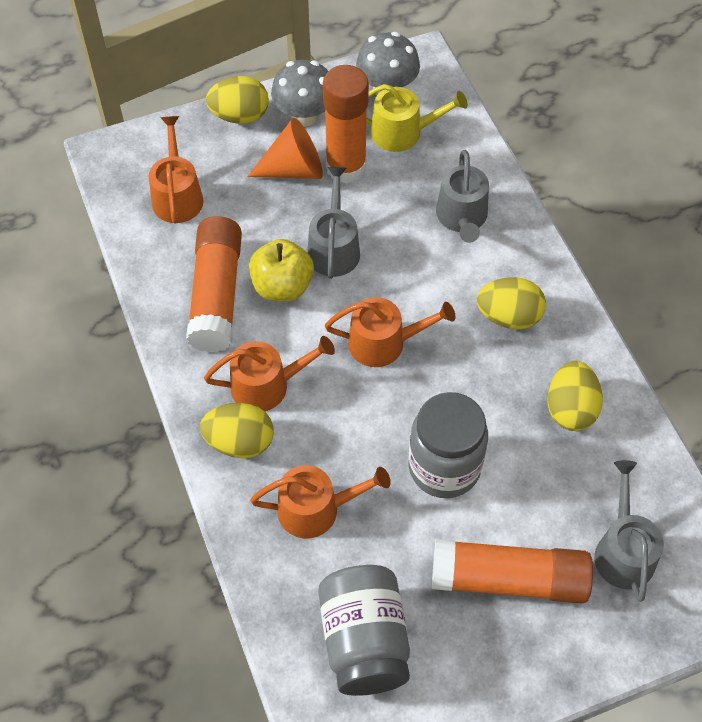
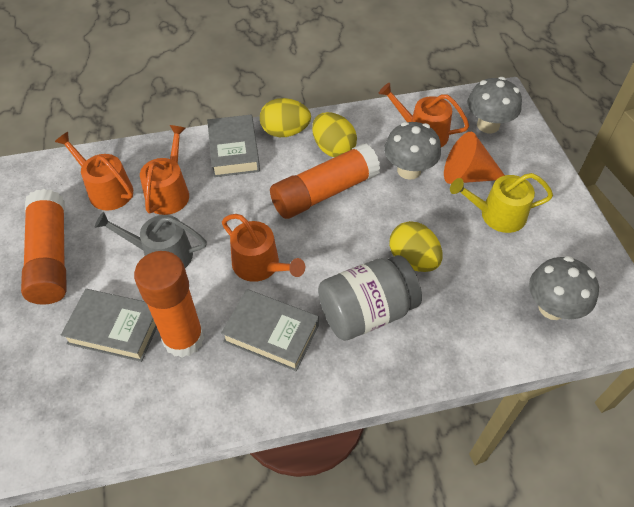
grey book: 0 -> 3
grey jar: 2 -> 1
grey mushroom: 2 -> 3
grey watering can: 3 -> 1
yellow apple: 1 -> 0
yellow egg: 4 -> 3

